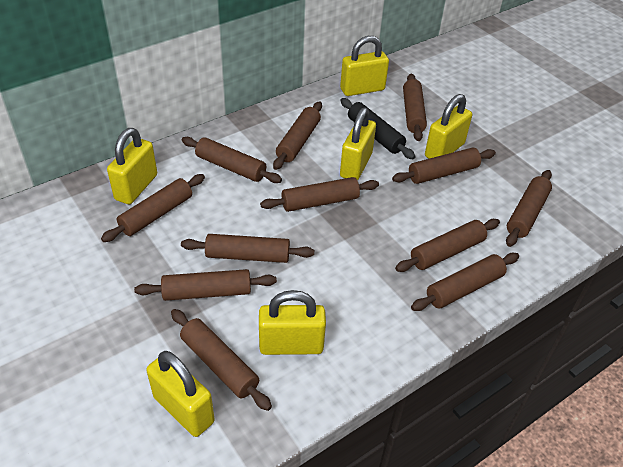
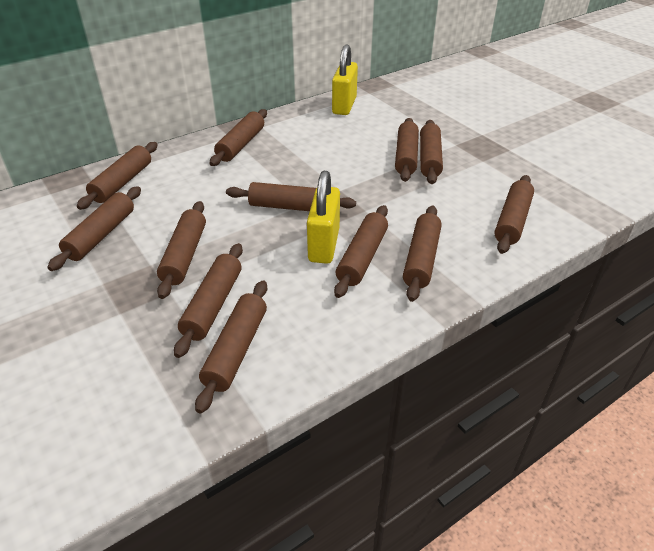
black rolling pin: 1 -> 0
yellow padlock: 6 -> 2

